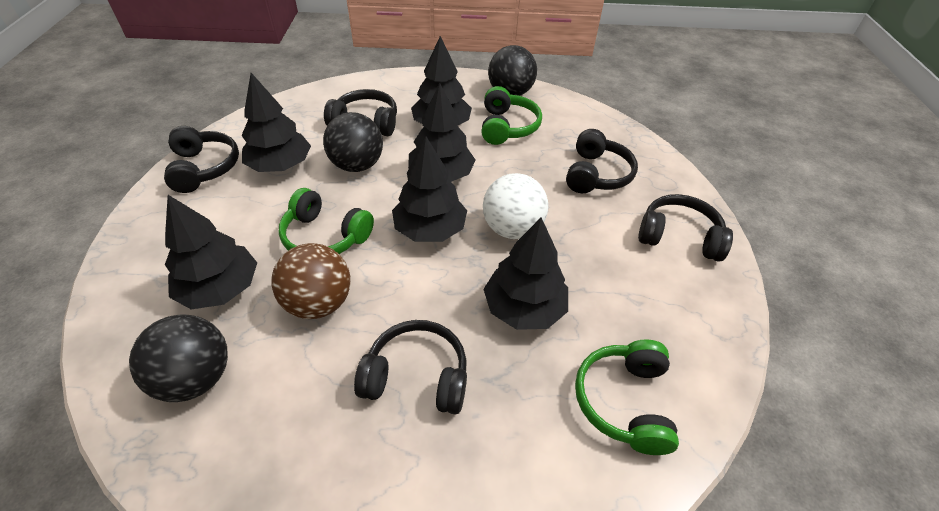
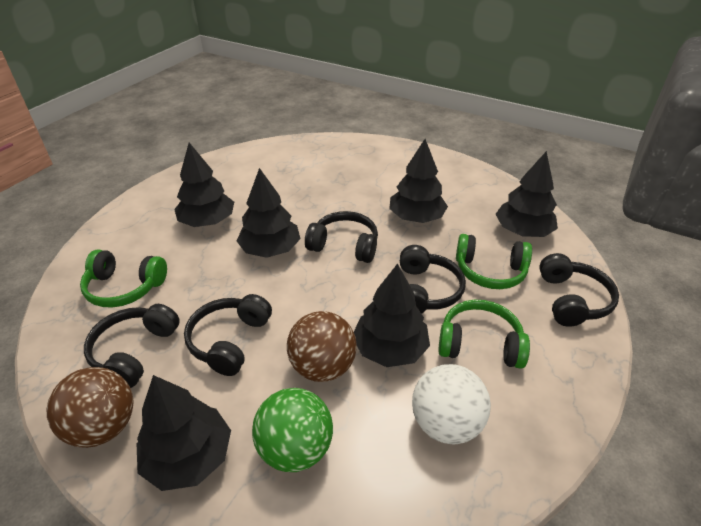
black ball: 3 -> 0
brown ball: 1 -> 2
green ball: 0 -> 1

